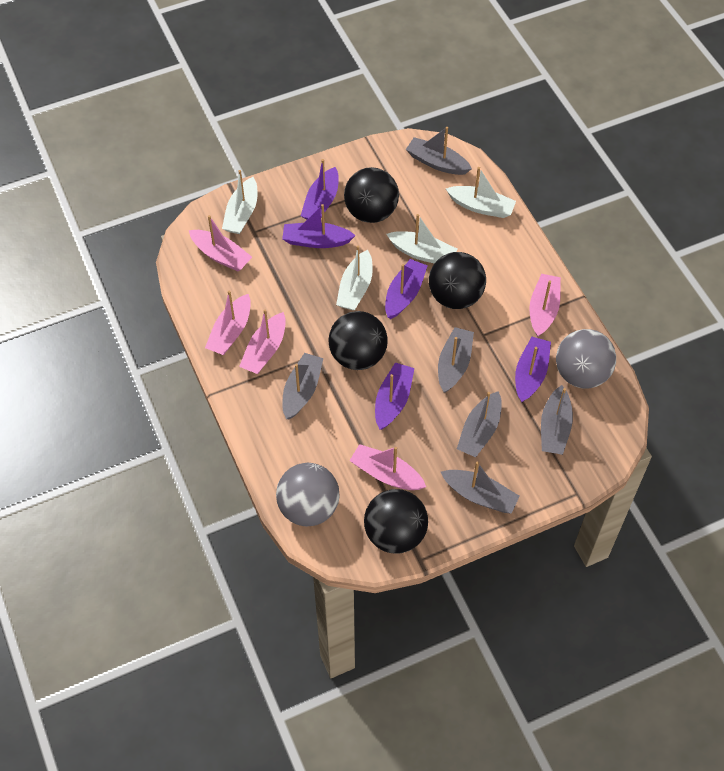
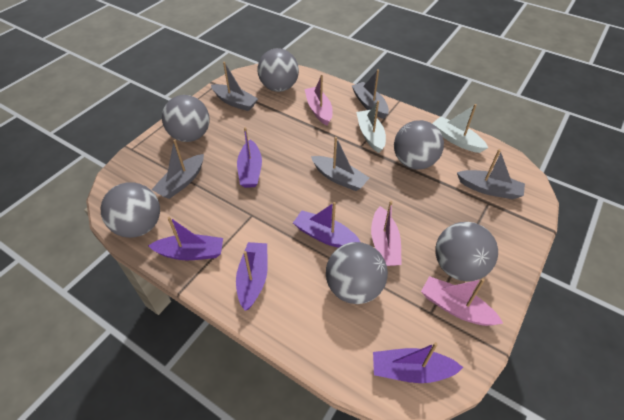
black ball: 4 -> 0
grey ball: 2 -> 6
grey boat: 6 -> 5
pink boat: 5 -> 3
white boat: 4 -> 2

